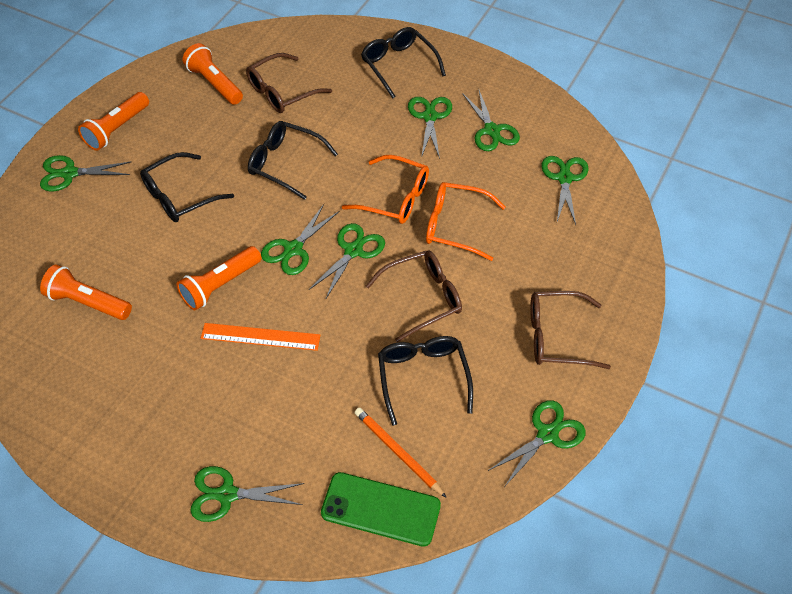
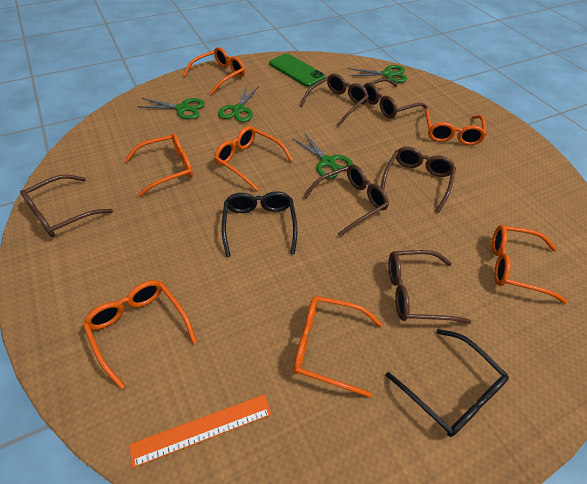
black glasses: 4 -> 2
brown glasses: 3 -> 6
green scissors: 8 -> 4
orange flashlight: 4 -> 0
orange glasses: 2 -> 7
orange pencil: 1 -> 0

